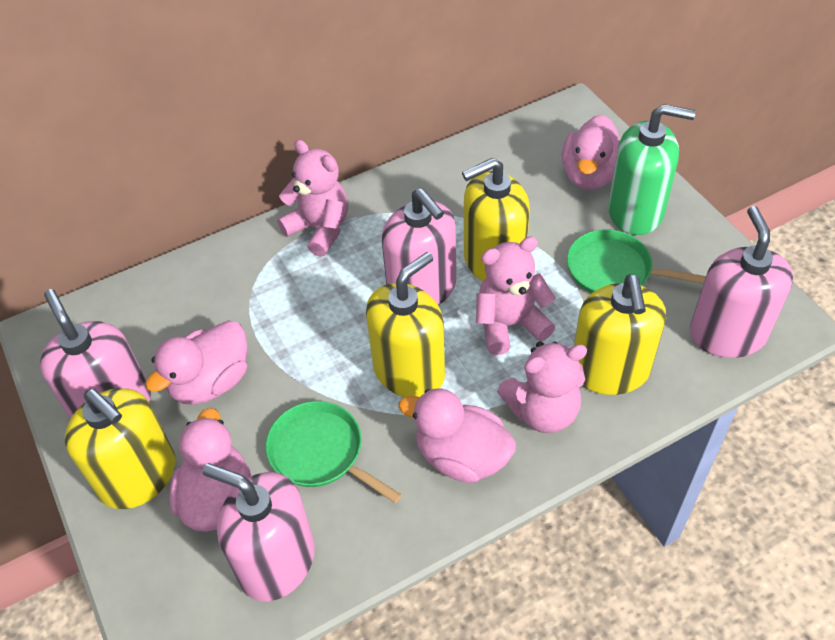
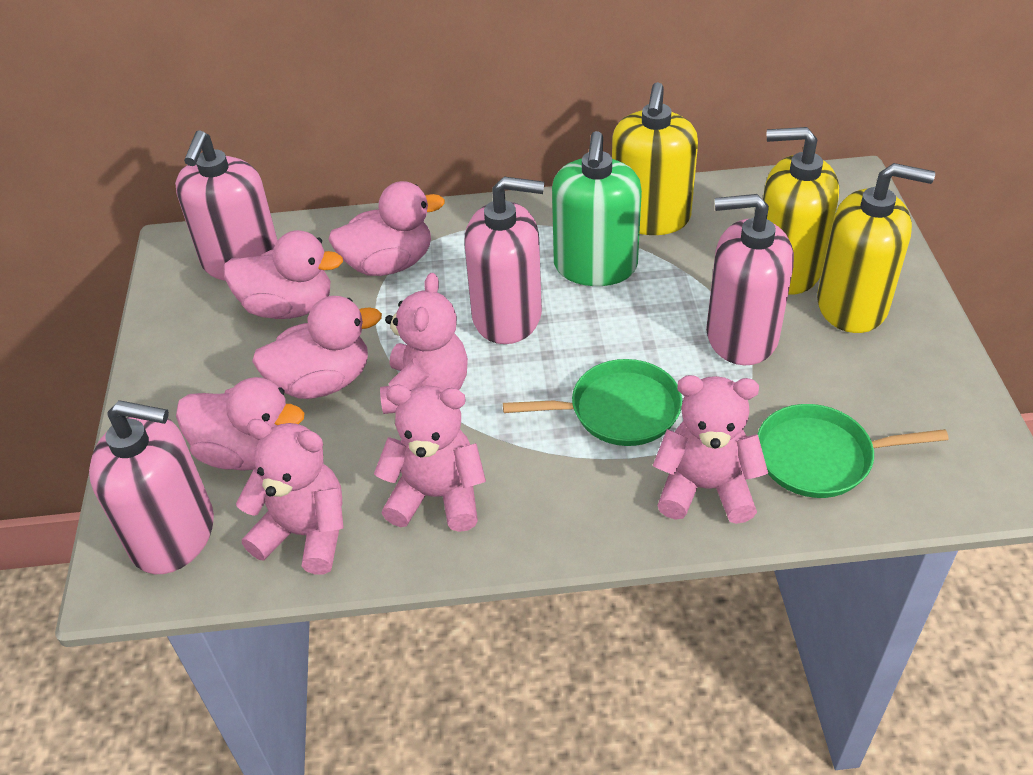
pink teddy bear: 3 -> 4
yellow soap dispenser: 4 -> 3

